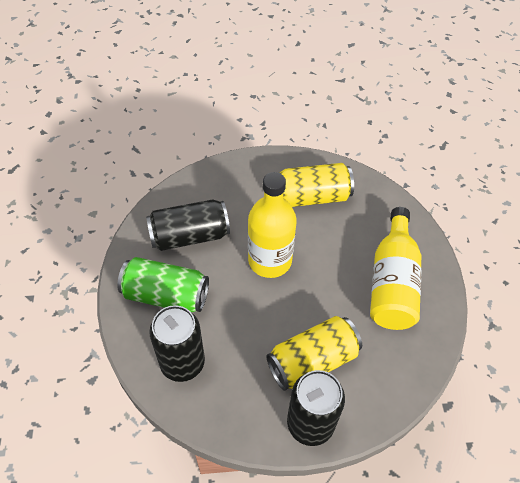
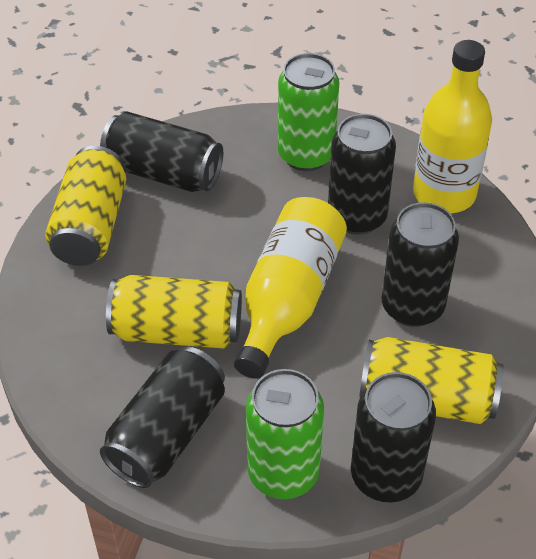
black can: 3 -> 5
green can: 1 -> 2
yellow can: 2 -> 3

